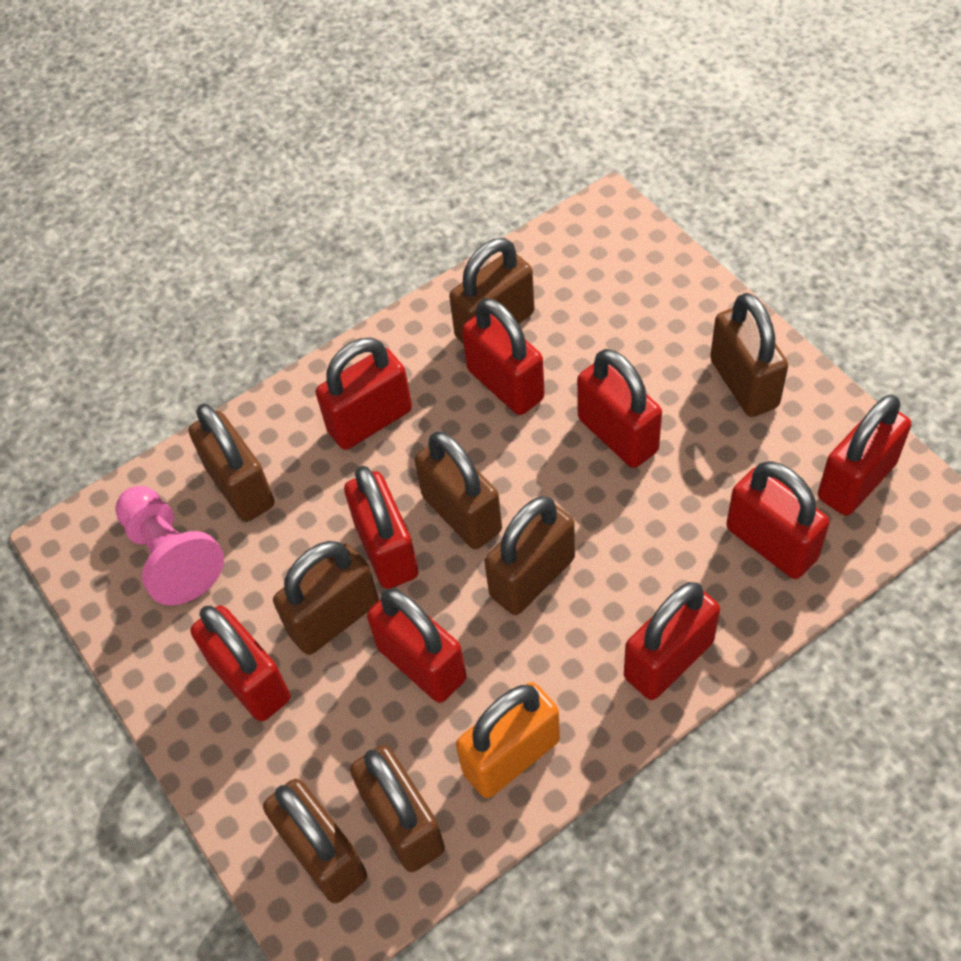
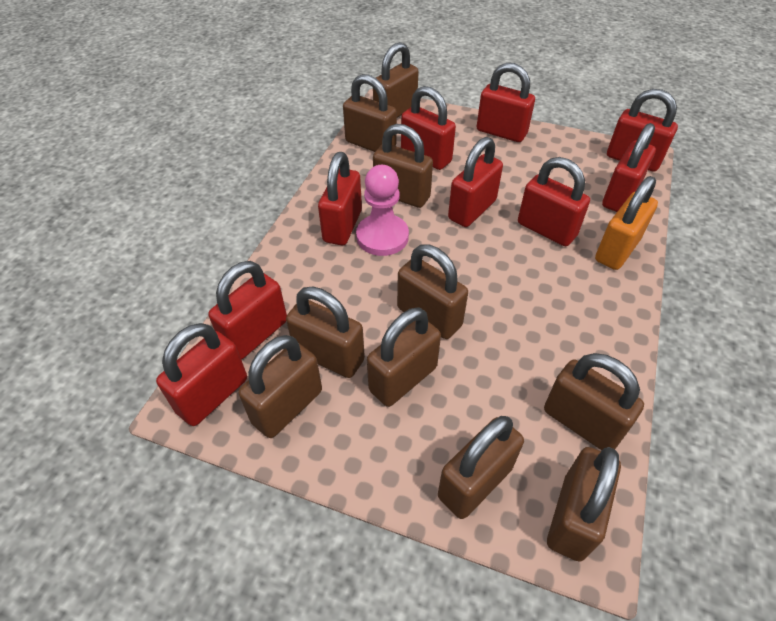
brown padlock: 8 -> 10

